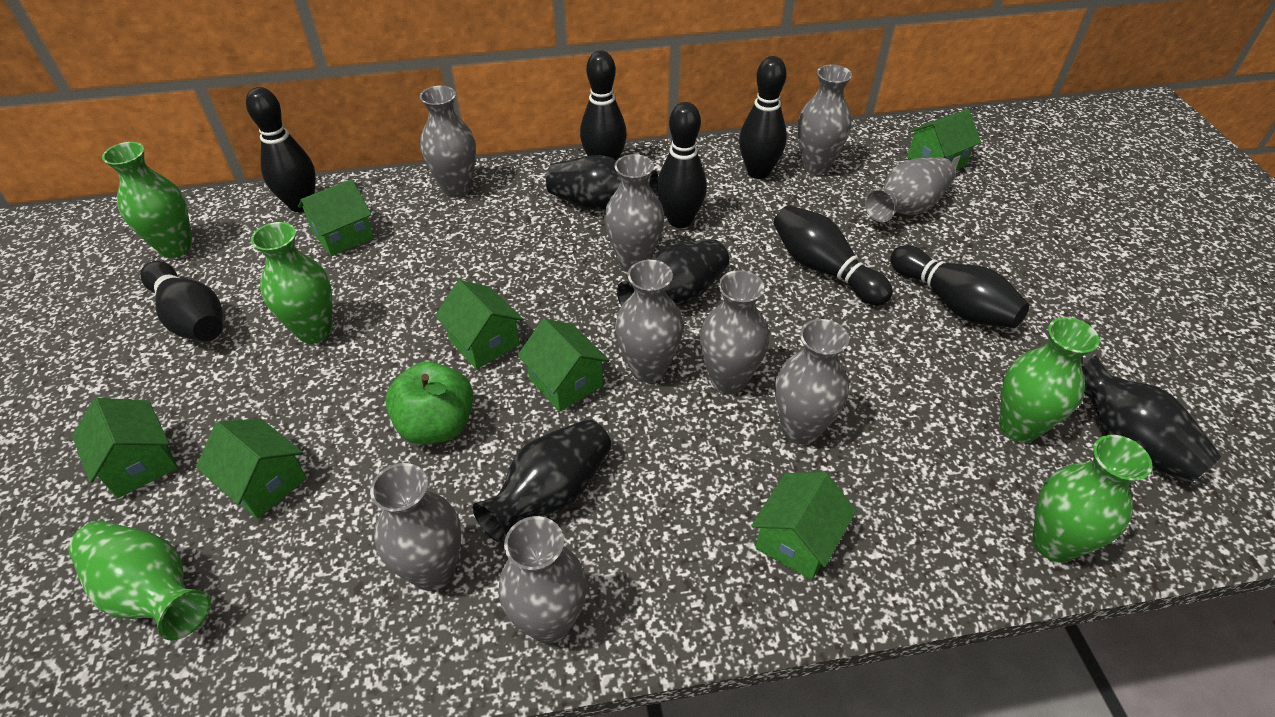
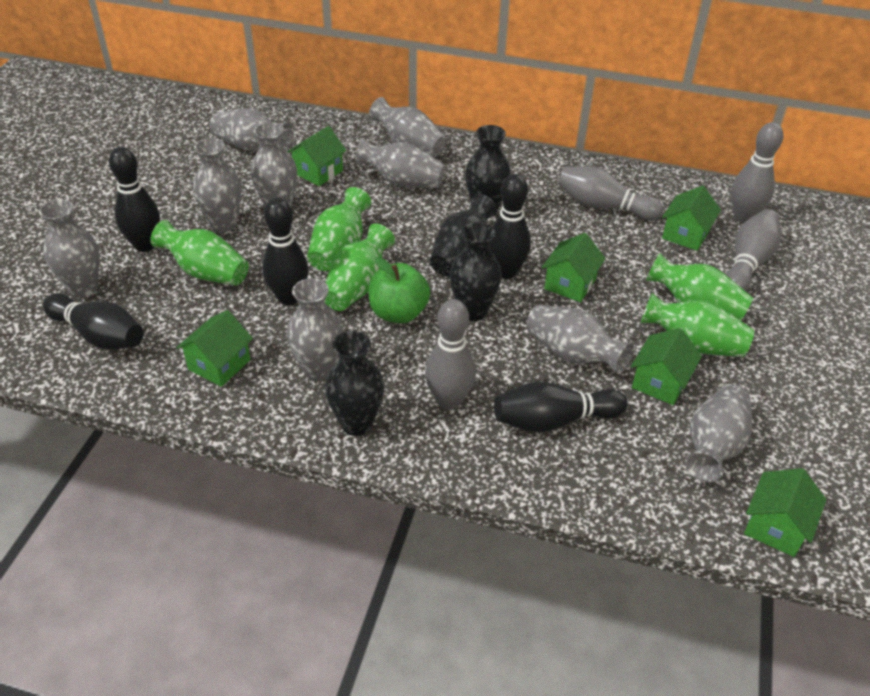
black bowling pin: 7 -> 5
green house: 7 -> 6
grey bowling pin: 0 -> 4

